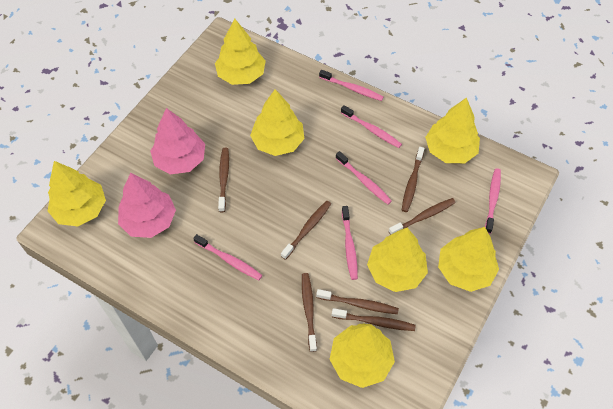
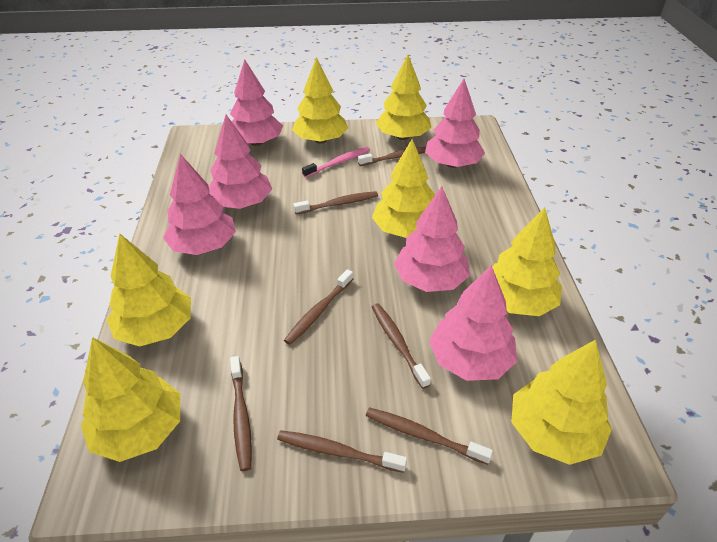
pink toothbrush: 6 -> 1
pink tree: 2 -> 6

